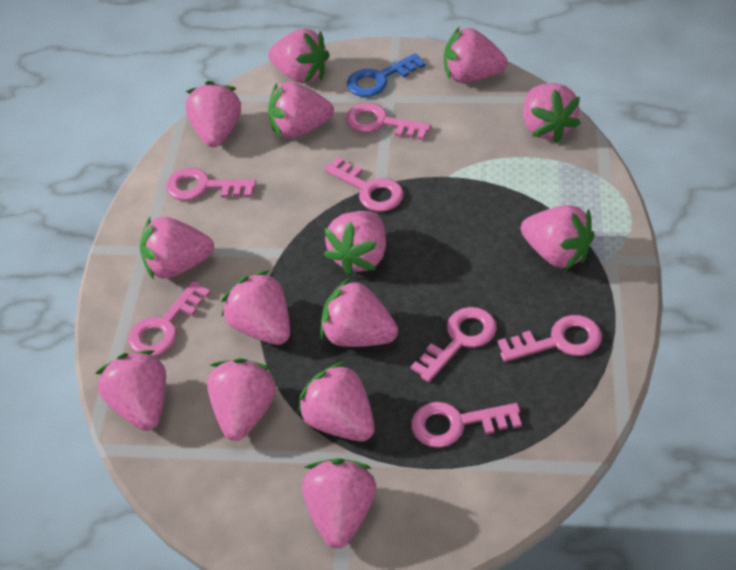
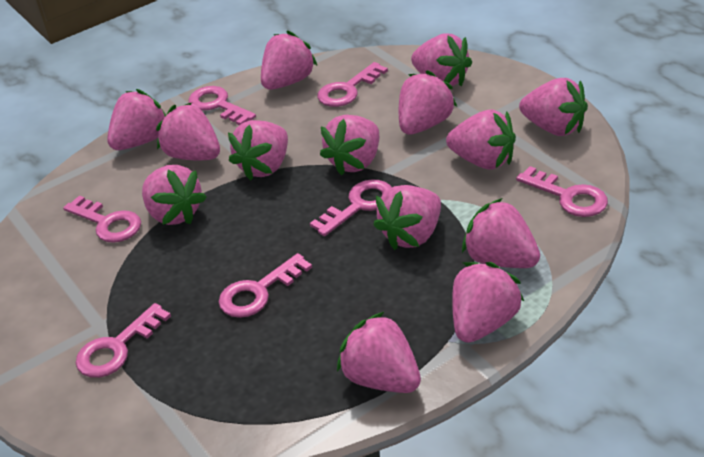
blue key: 1 -> 0

